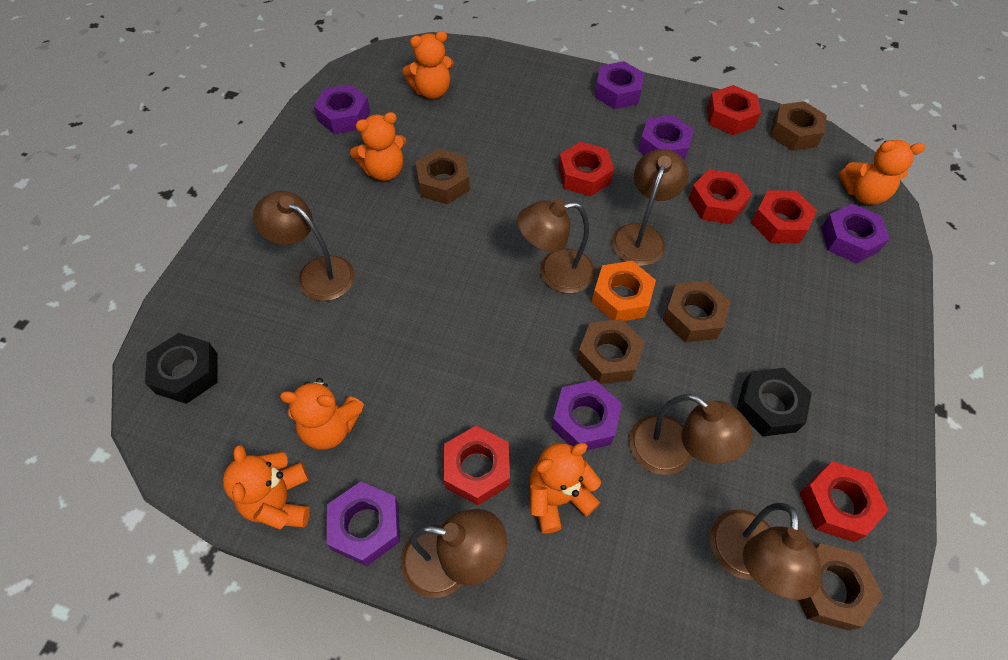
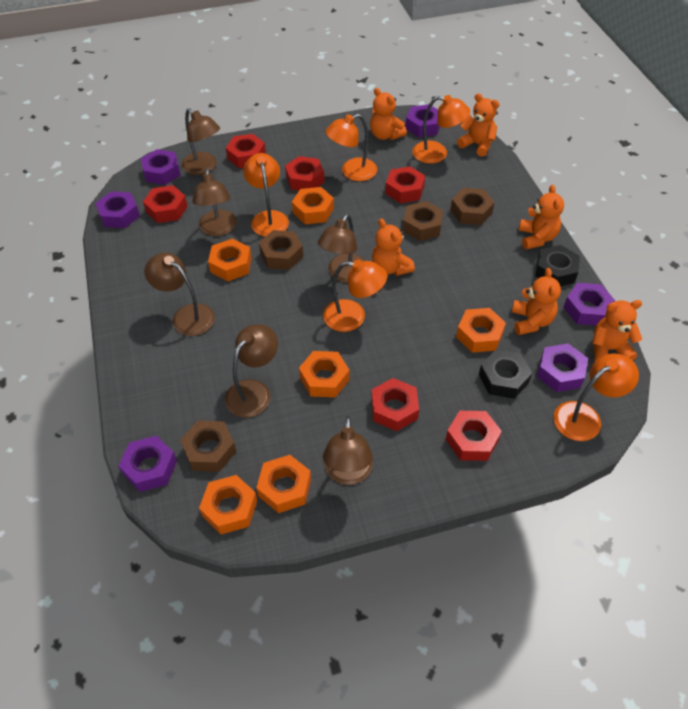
brown nut: 5 -> 4
orange lamp: 0 -> 5
orange nut: 1 -> 6

